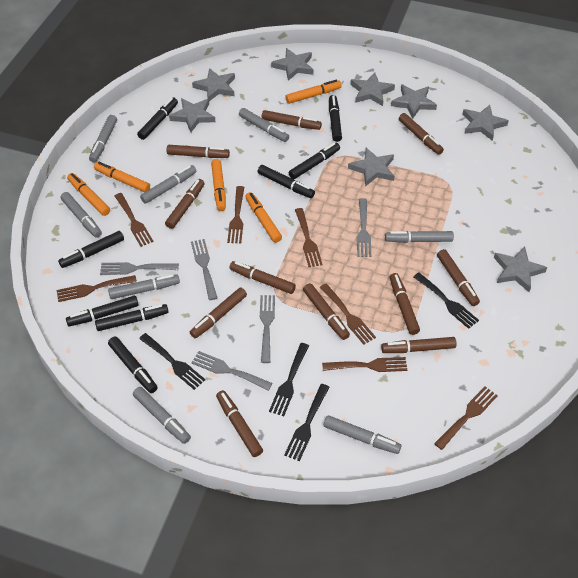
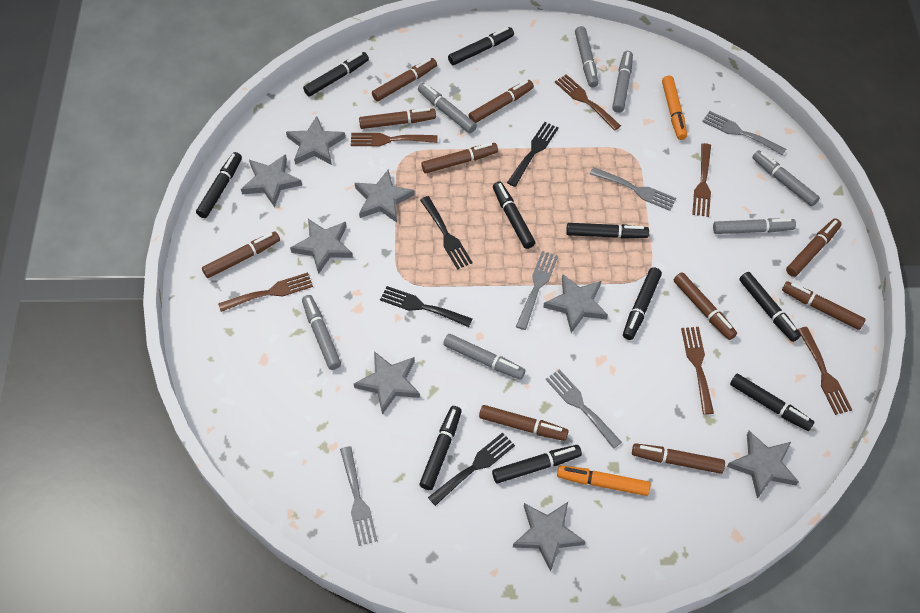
black marker: 8 -> 10
brown fork: 7 -> 6
brown marker: 11 -> 10
grey marker: 8 -> 7
orange marker: 5 -> 2

